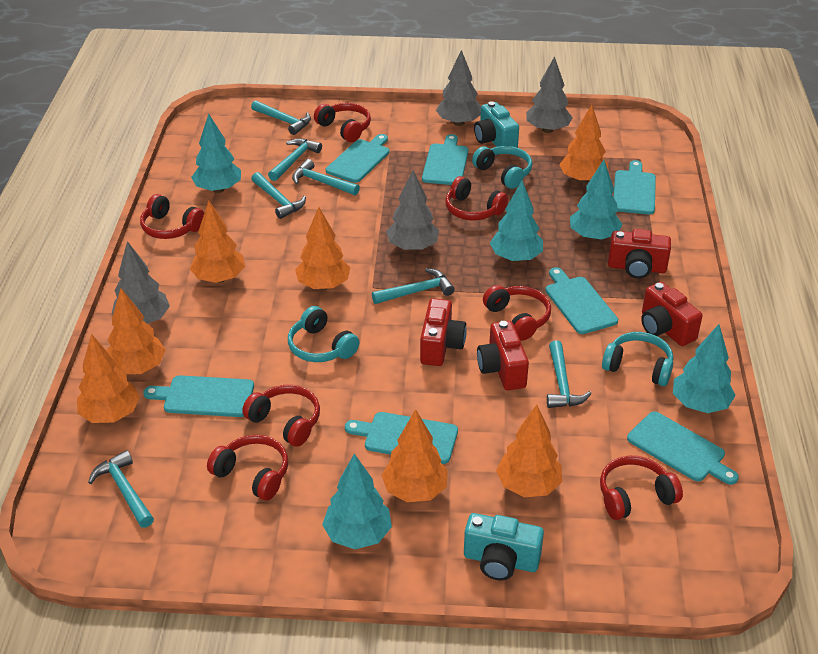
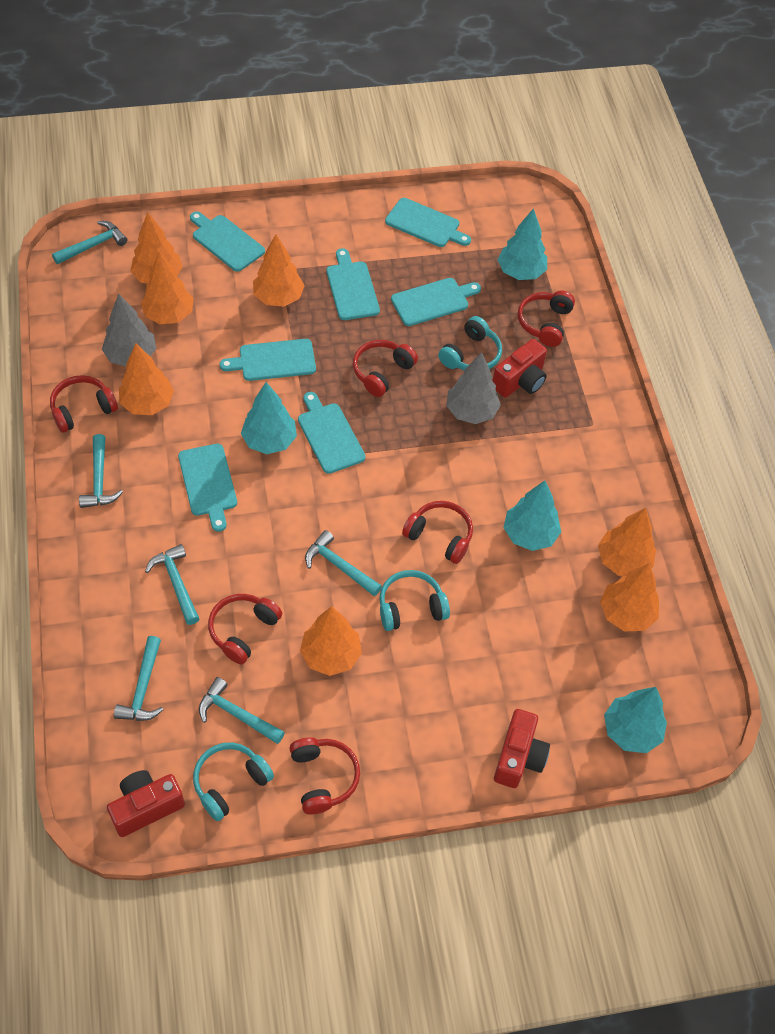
grey tree: 4 -> 2
red camera: 4 -> 3
red headphones: 7 -> 6
turquoise camera: 2 -> 0
turquoise hammer: 7 -> 6
turquoise tree: 5 -> 4

